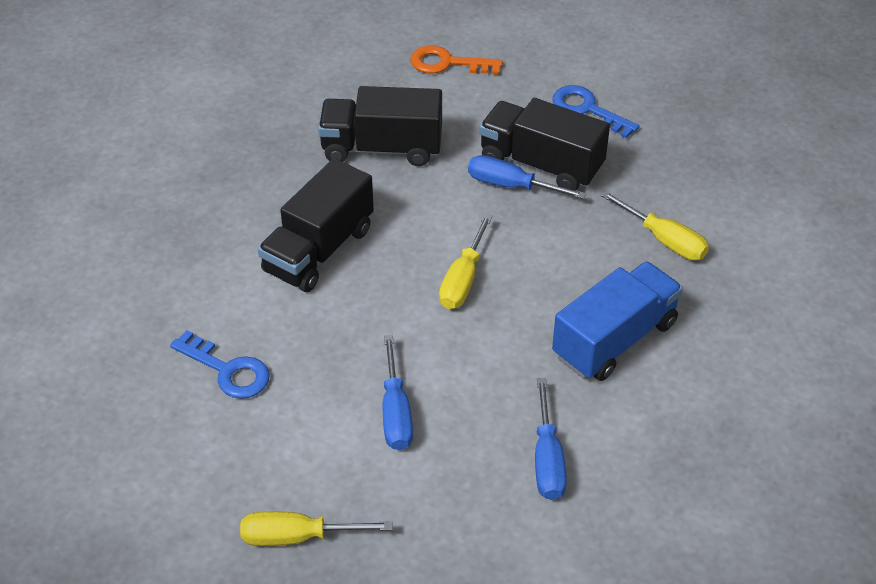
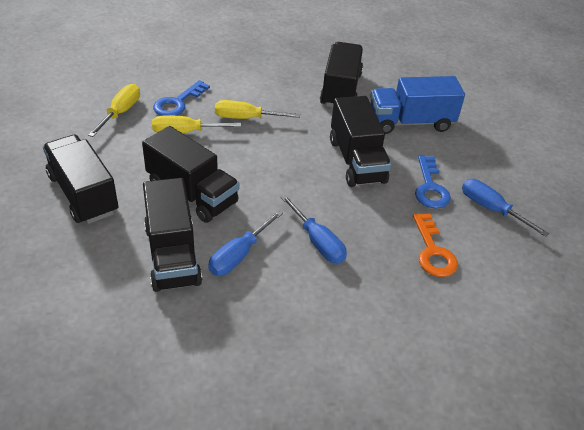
black truck: 3 -> 5

